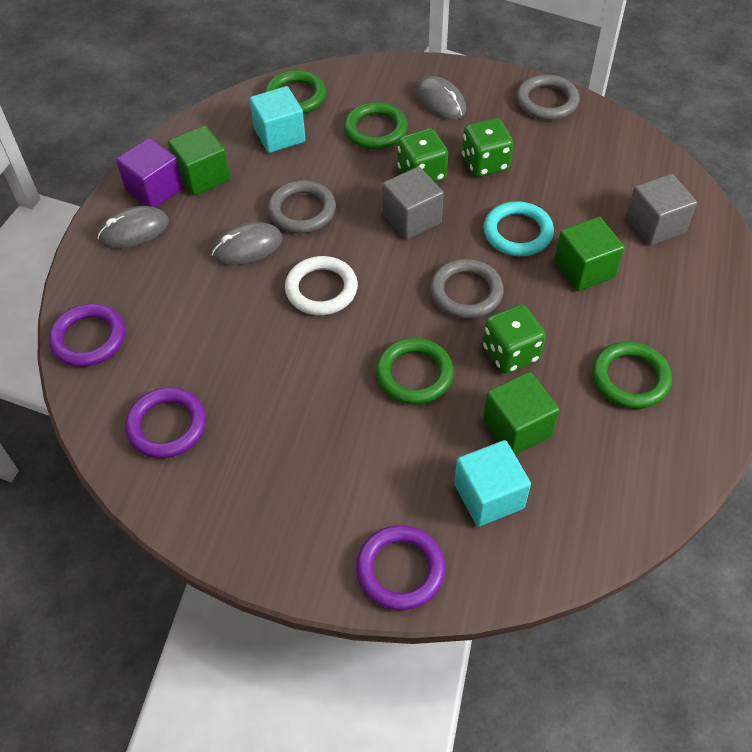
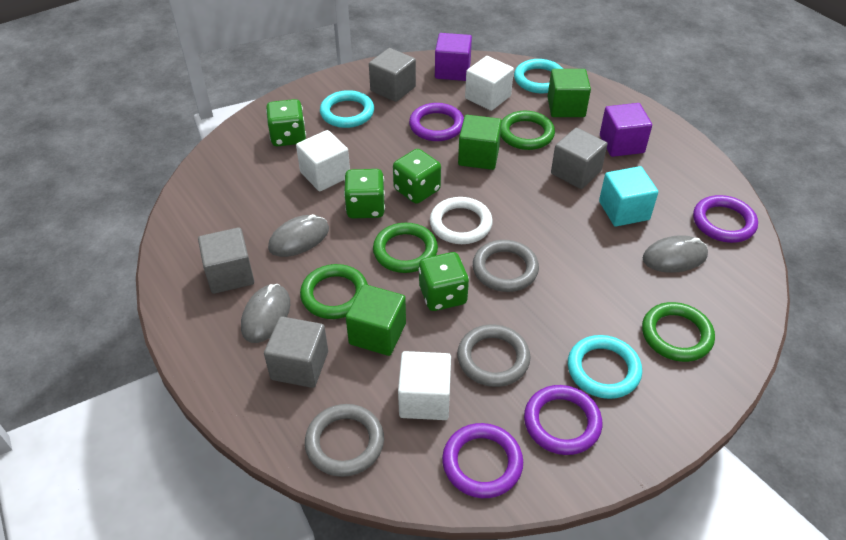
green dice: 3 -> 4
grey cube: 2 -> 4
purple cube: 1 -> 2
purple ring: 3 -> 4
turquoise cube: 2 -> 1
turquoise ring: 1 -> 3
white cube: 0 -> 3

